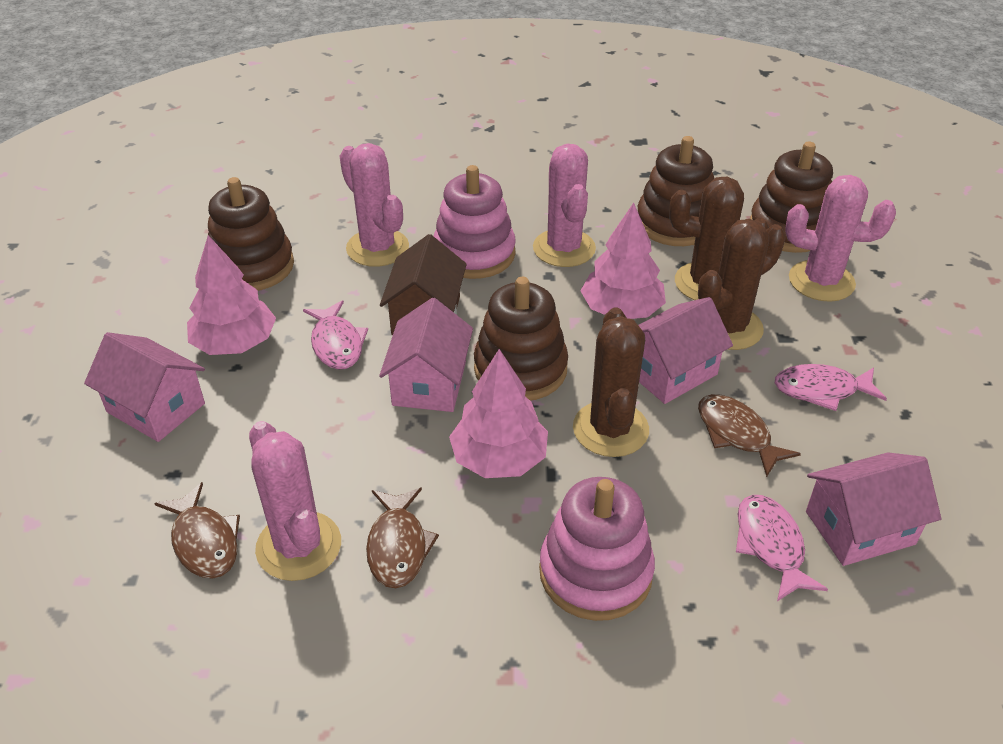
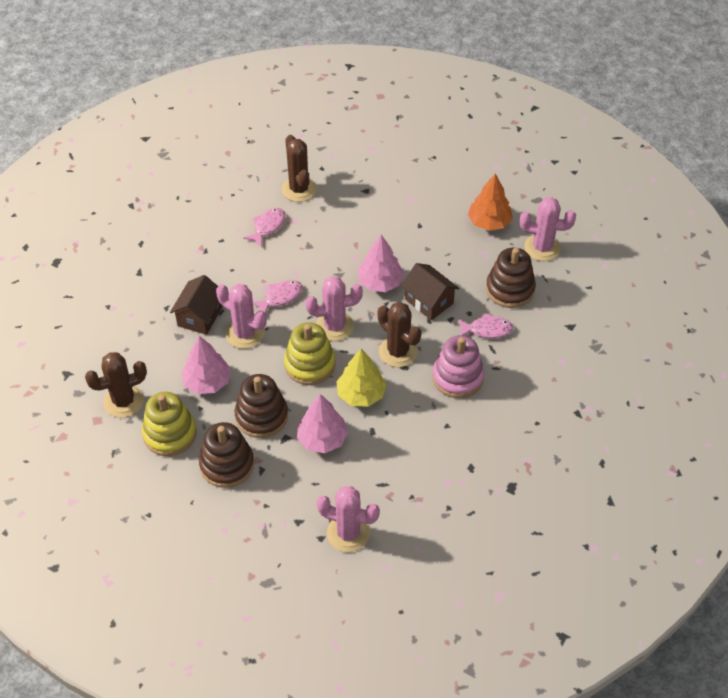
brown fish: 3 -> 0
brown house: 1 -> 2
brown stacking toy: 4 -> 3
orange tree: 0 -> 1
pink house: 4 -> 0
pink stacking toy: 2 -> 1
yellow stacking toy: 0 -> 2
yellow tree: 0 -> 1

